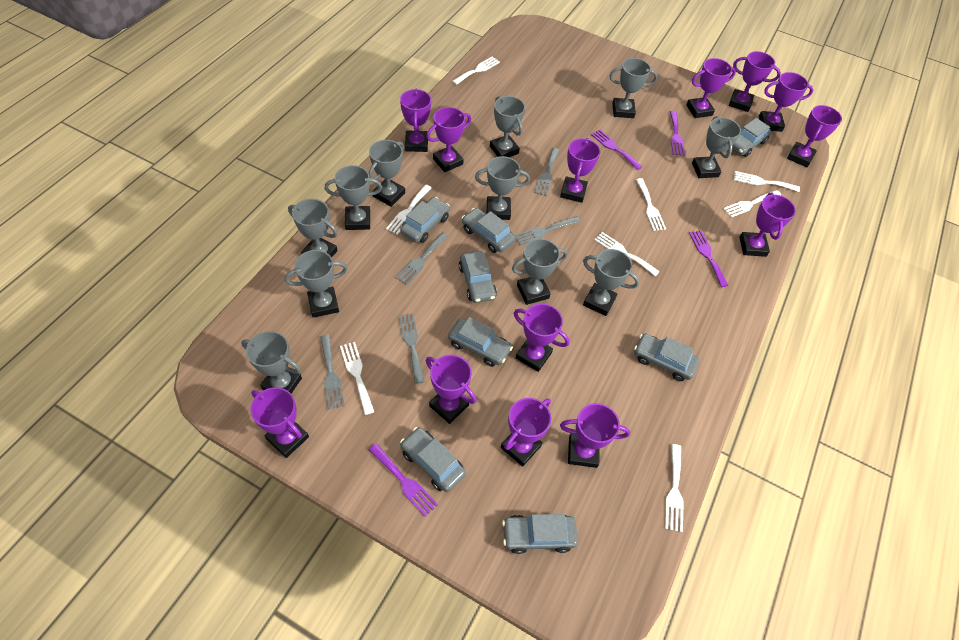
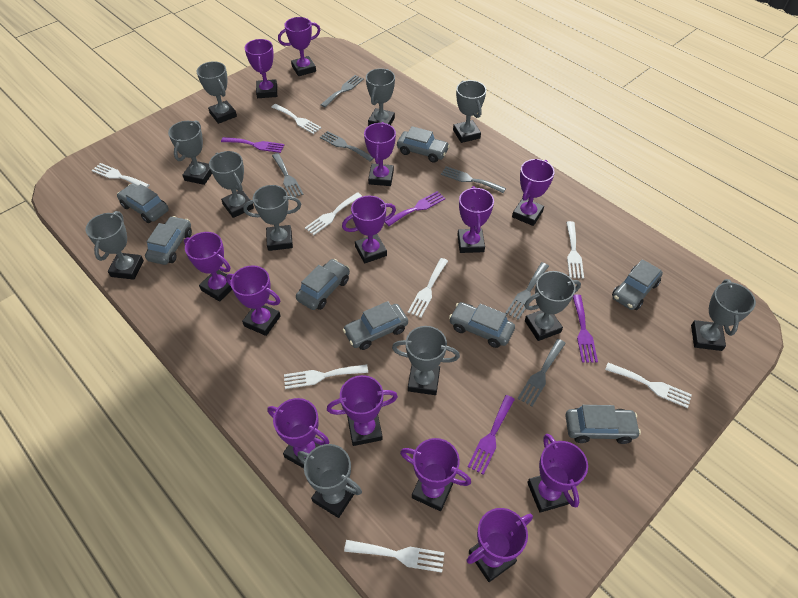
grey fork: 5 -> 6

